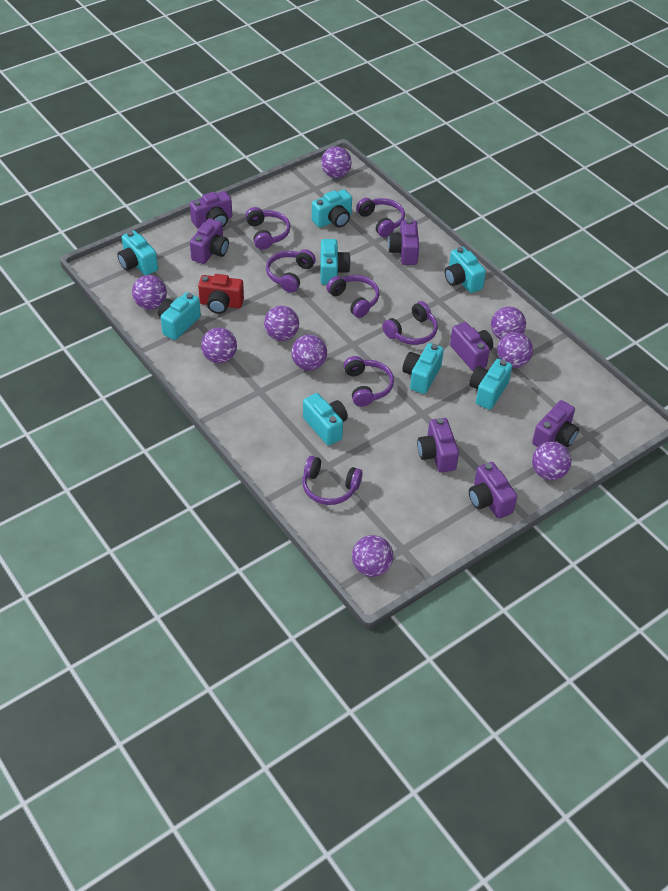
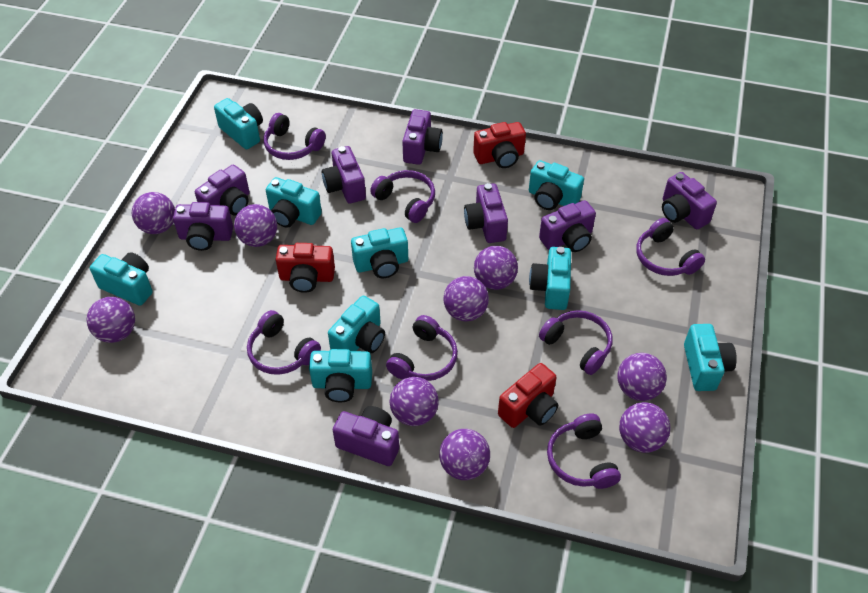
purple camera: 7 -> 8
red camera: 1 -> 3
turquoise camera: 8 -> 9

